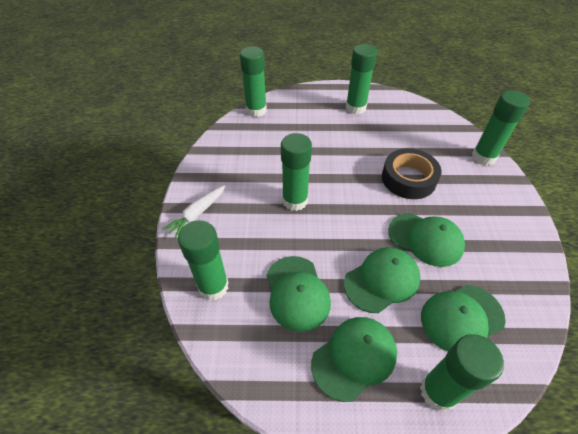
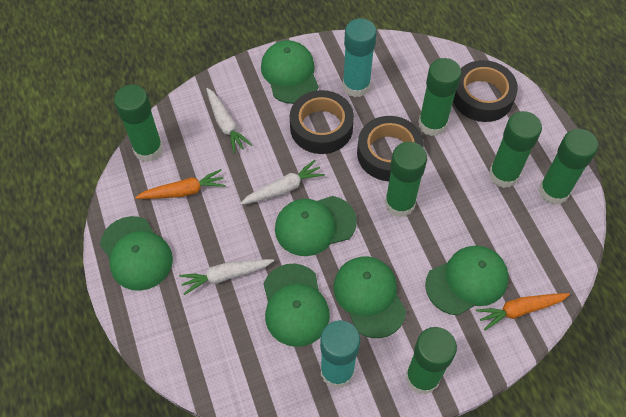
black tape: 1 -> 3
green cap: 5 -> 6
orange carrot: 0 -> 2
turquoise glue stick: 0 -> 2
white carrot: 1 -> 3

